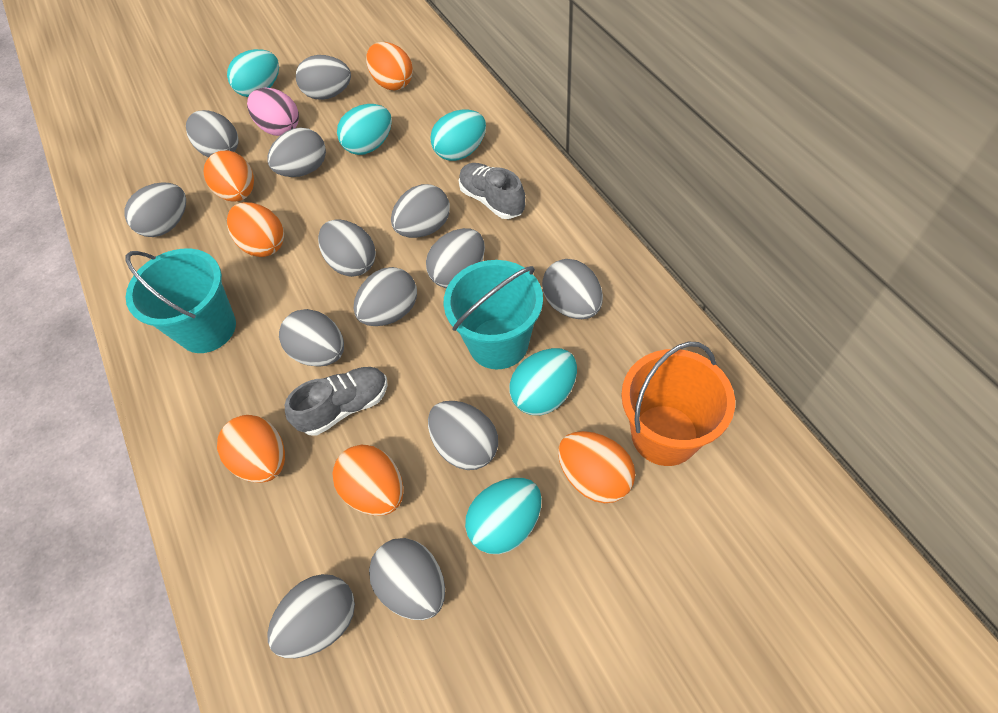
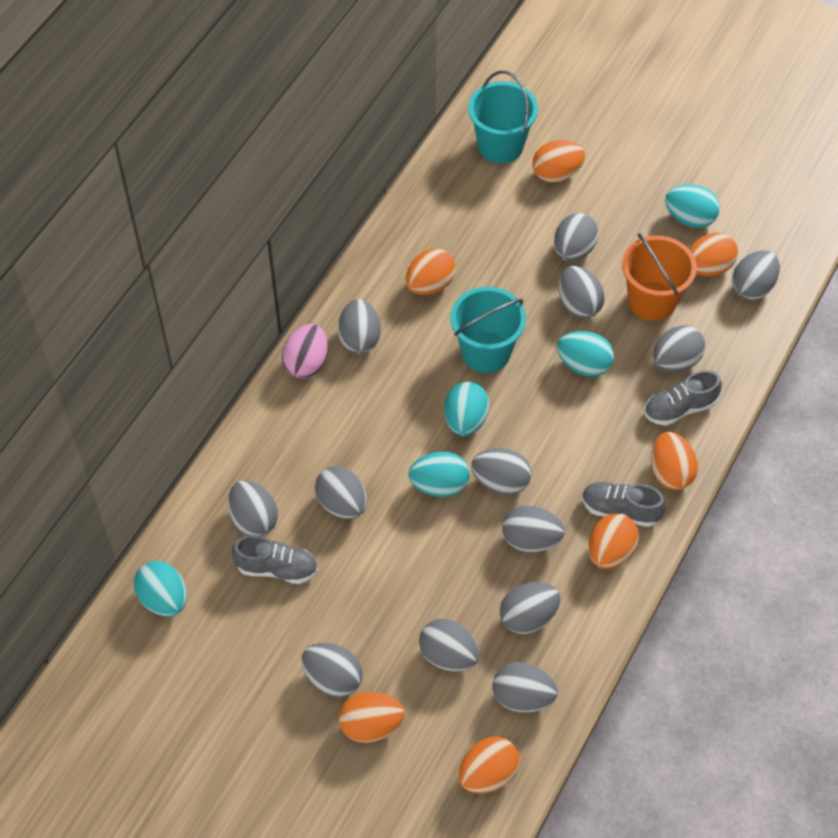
grey shoe: 2 -> 3
orange egg: 6 -> 7

